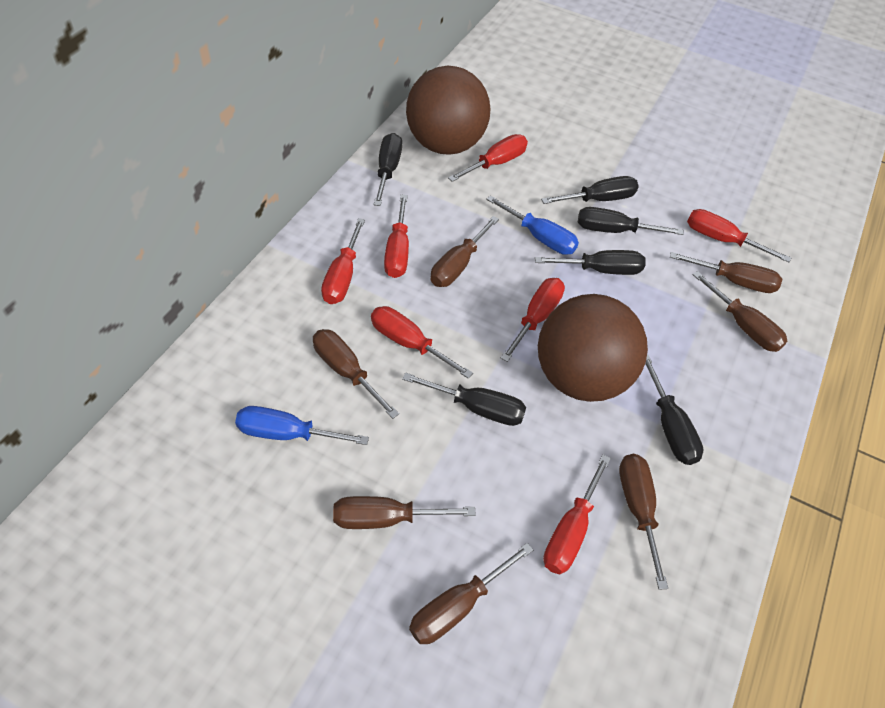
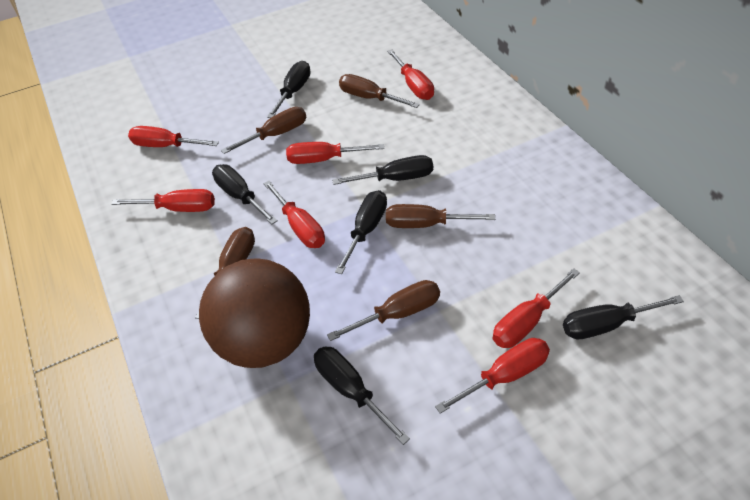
blue screwdriver: 2 -> 0
brown ball: 2 -> 1
brown screwdriver: 7 -> 5

